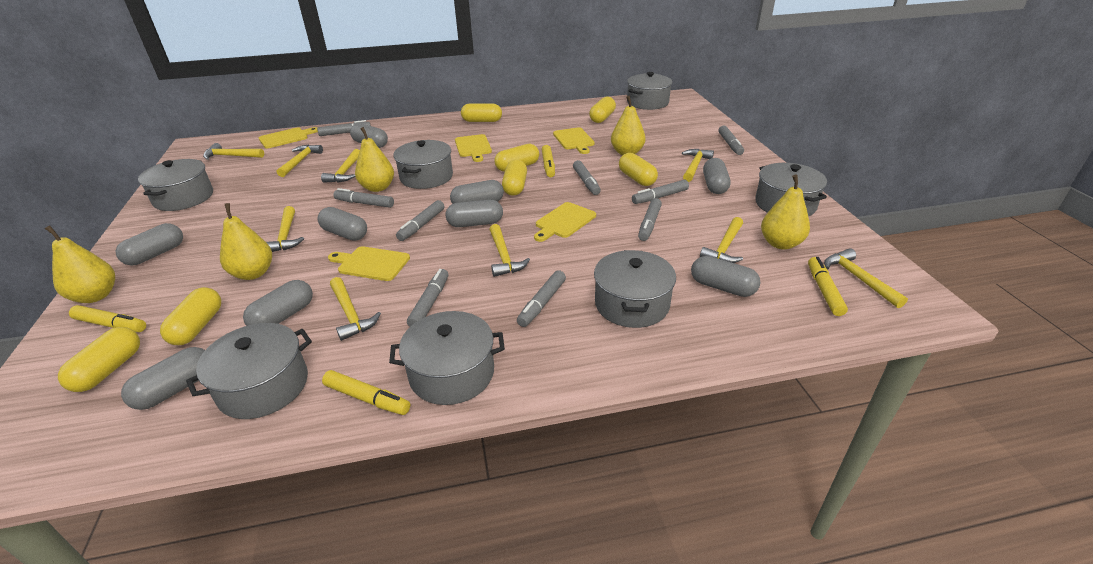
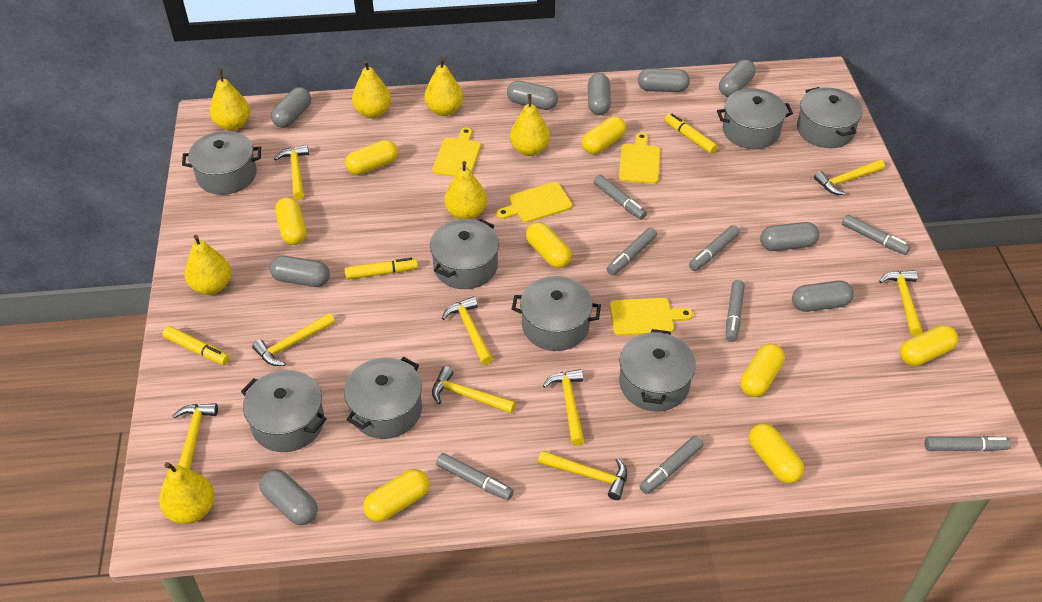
grey marker: 9 -> 8
grey pot: 7 -> 8
yellow capsule: 7 -> 8
yellow cutting board: 5 -> 4
yellow marker: 4 -> 3
yellow pear: 5 -> 7

